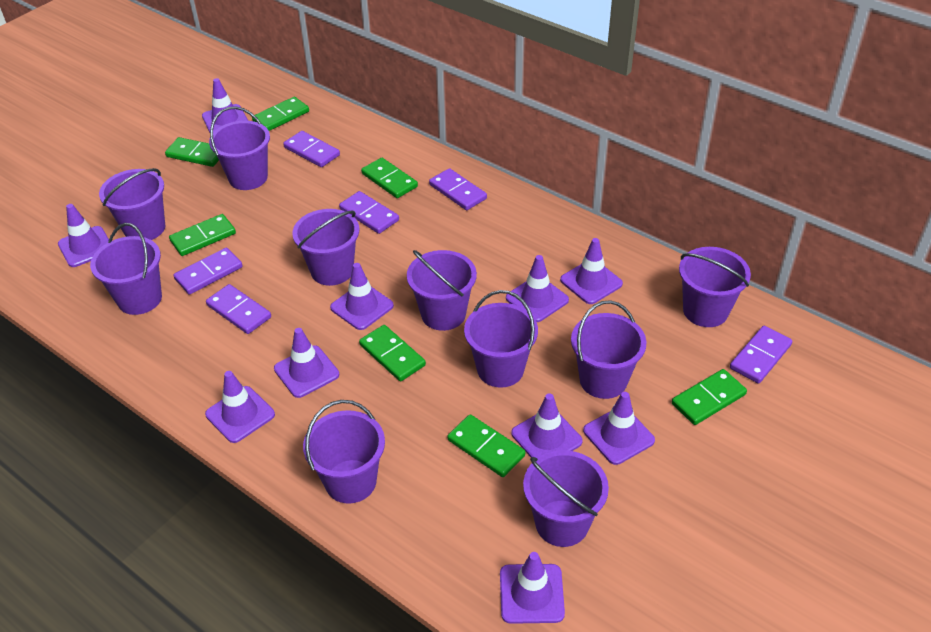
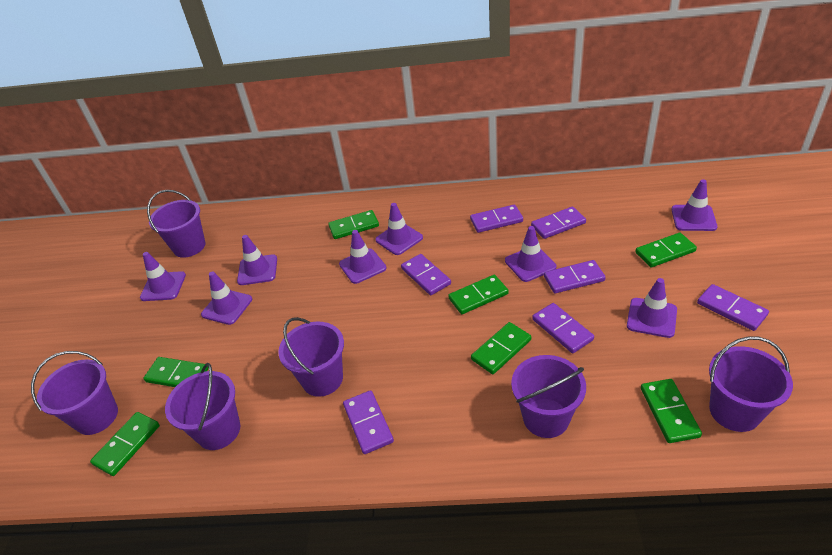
purple bucket: 10 -> 6
purple domino: 6 -> 7
purple traffic cone: 10 -> 8

